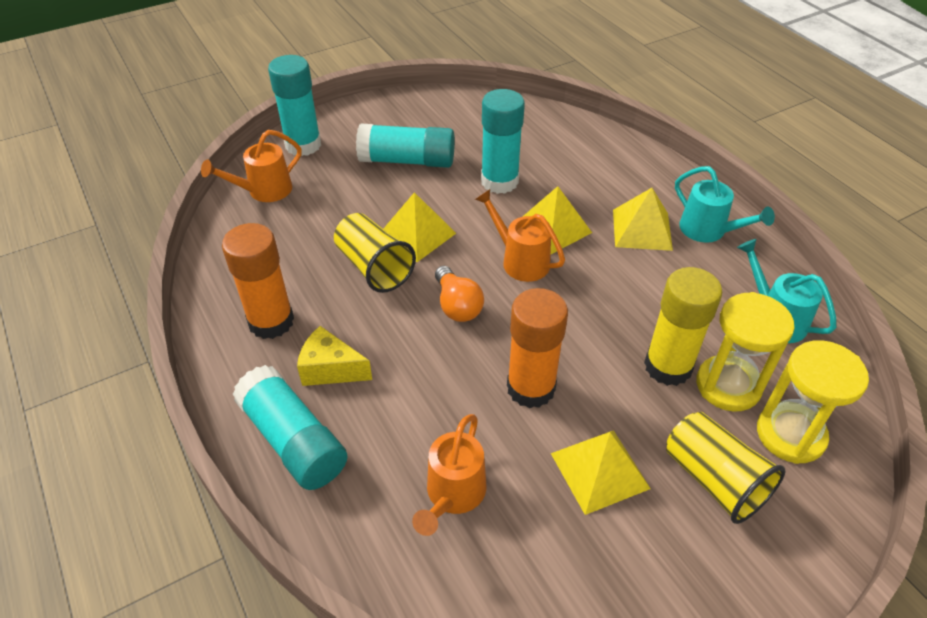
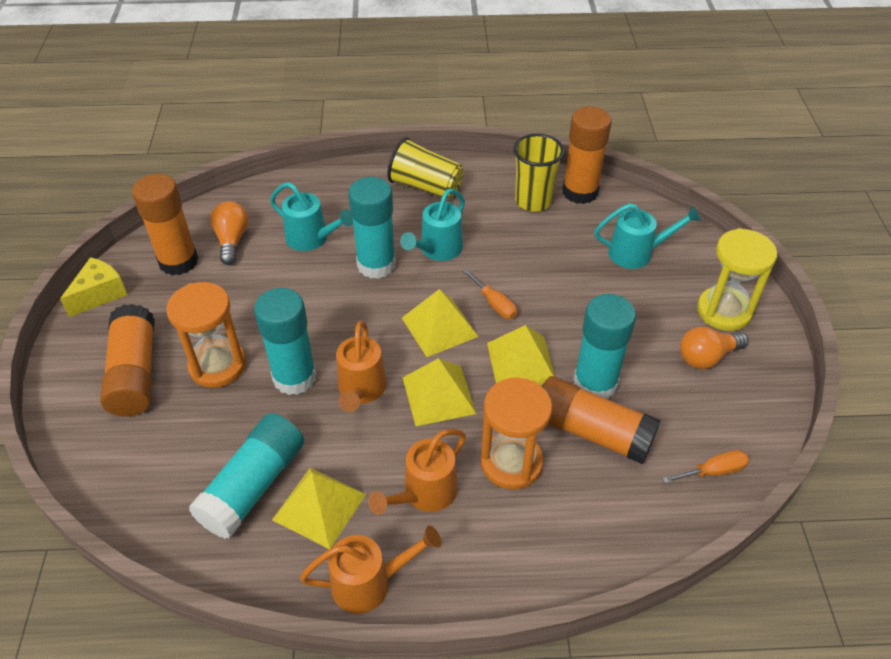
orange glue stick: 2 -> 4
orange hourglass: 0 -> 2
orange light bulb: 1 -> 2
orange screwdriver: 0 -> 2
turquoise watering can: 2 -> 3
yellow glue stick: 1 -> 0
yellow hourglass: 2 -> 1

